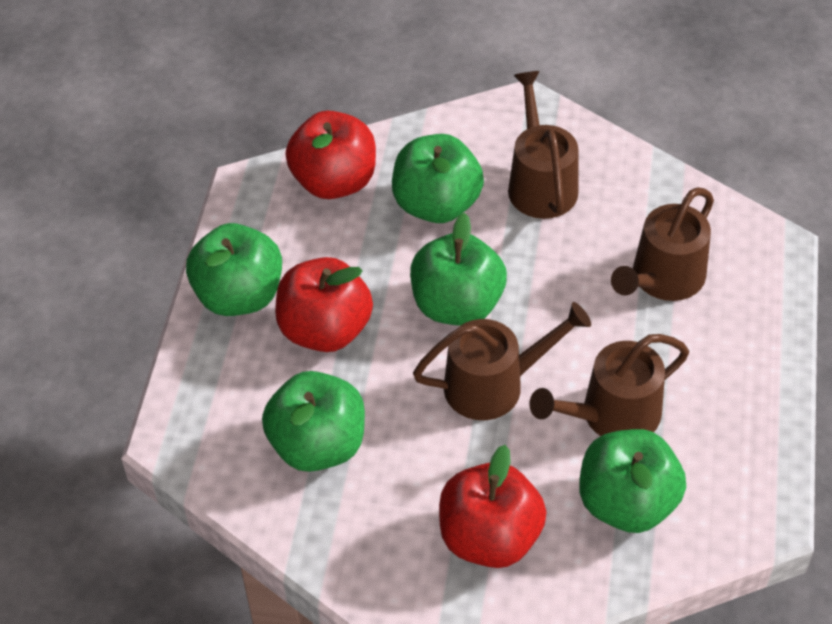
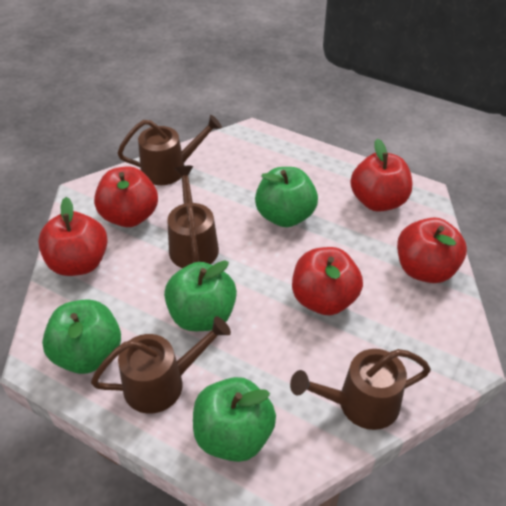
green apple: 5 -> 4
red apple: 3 -> 5

